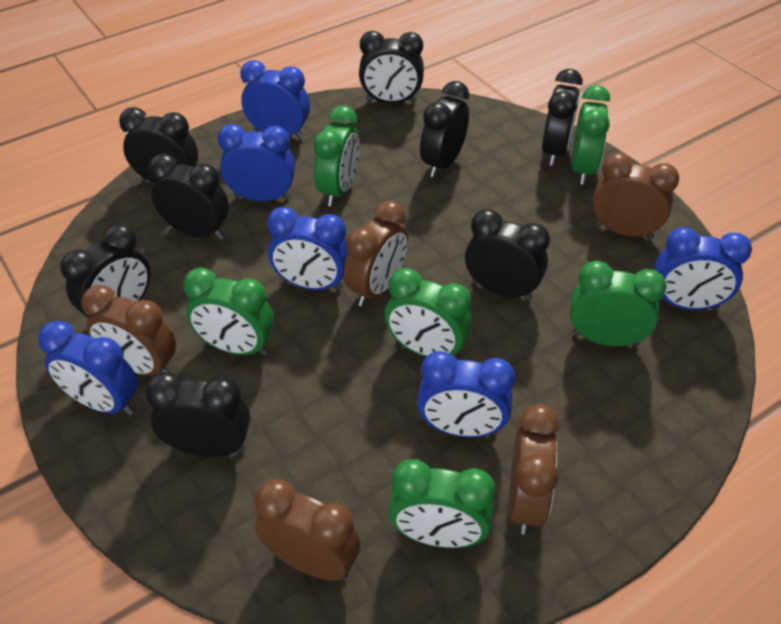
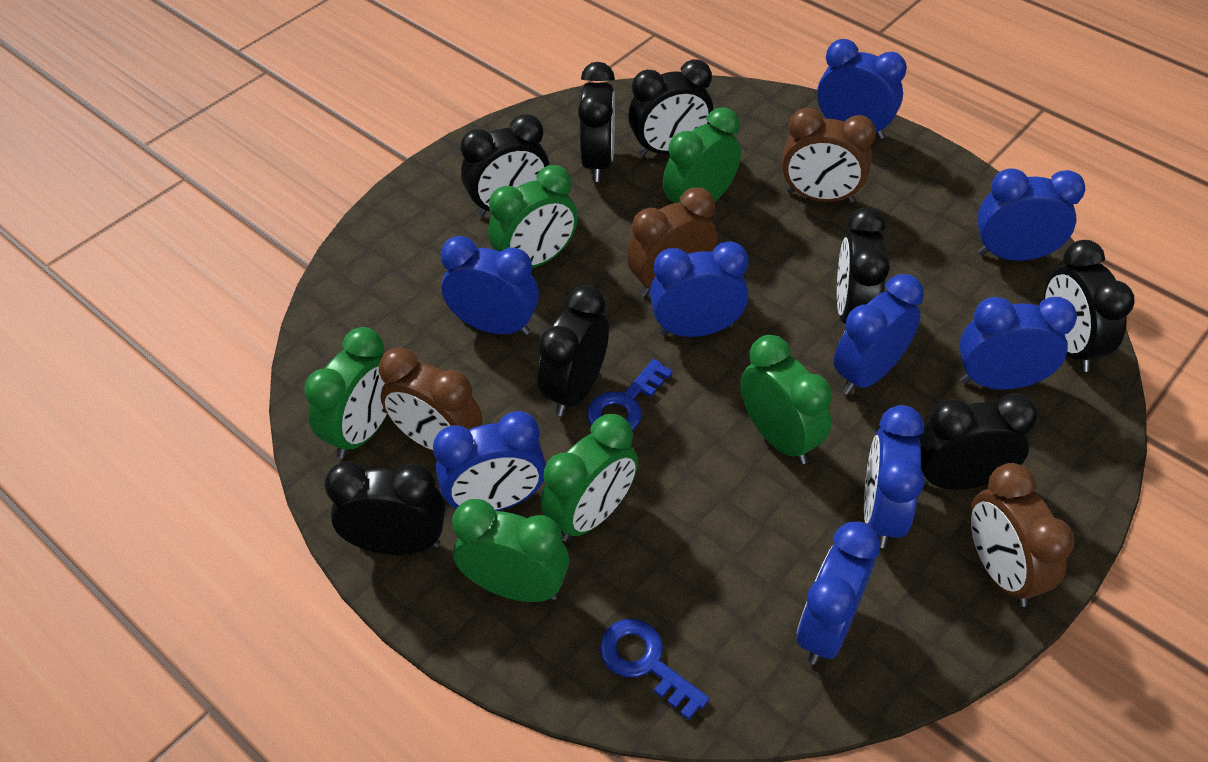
blue clock: 6 -> 9
blue key: 0 -> 2
brown clock: 5 -> 4

